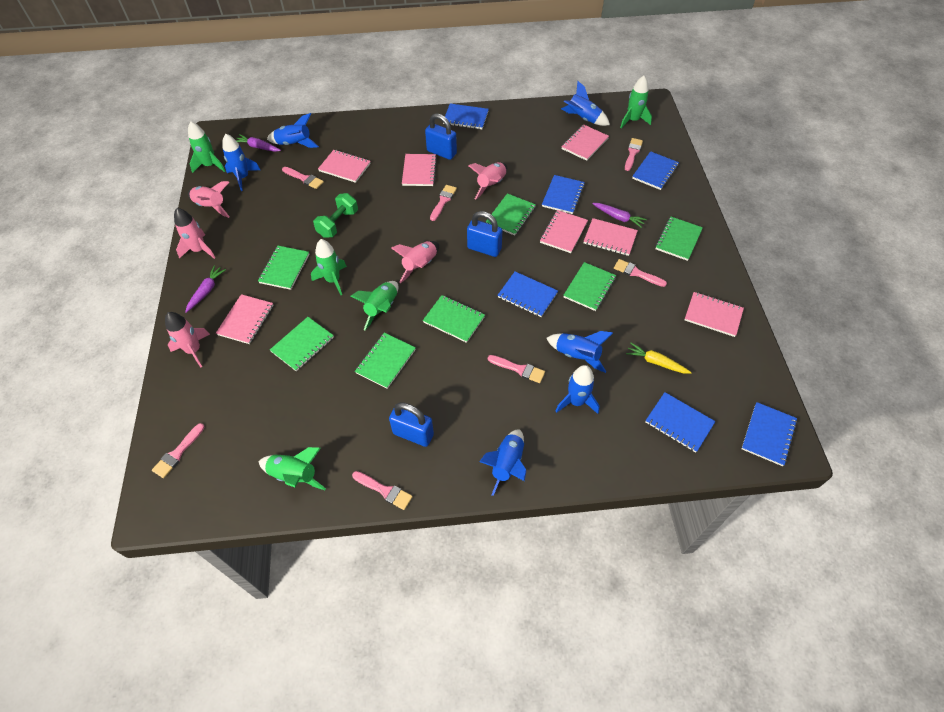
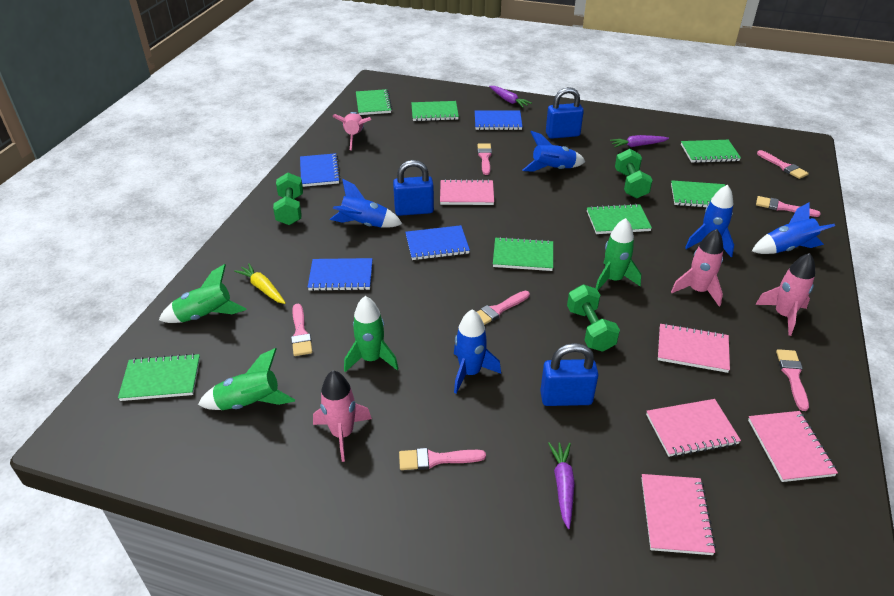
blue notebook: 6 -> 4
blue rocket: 6 -> 5
green dumbbell: 1 -> 3
green rocket: 5 -> 4
pink notebook: 7 -> 5
pink rocket: 5 -> 4

